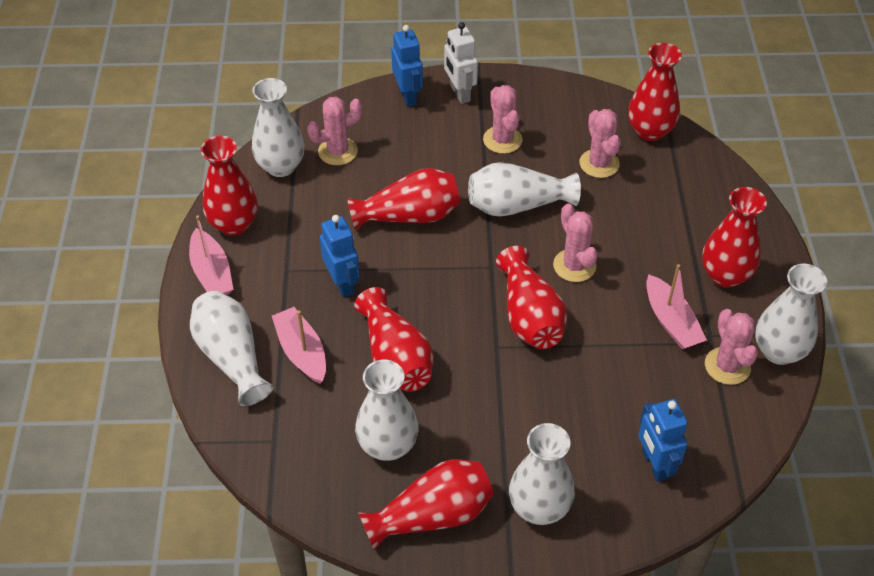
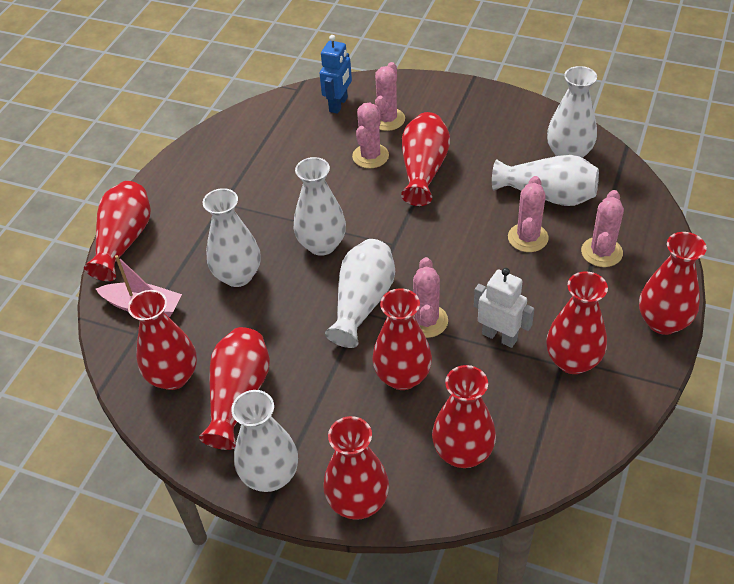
blue robot: 3 -> 1
pink boat: 3 -> 1
red vase: 7 -> 9

